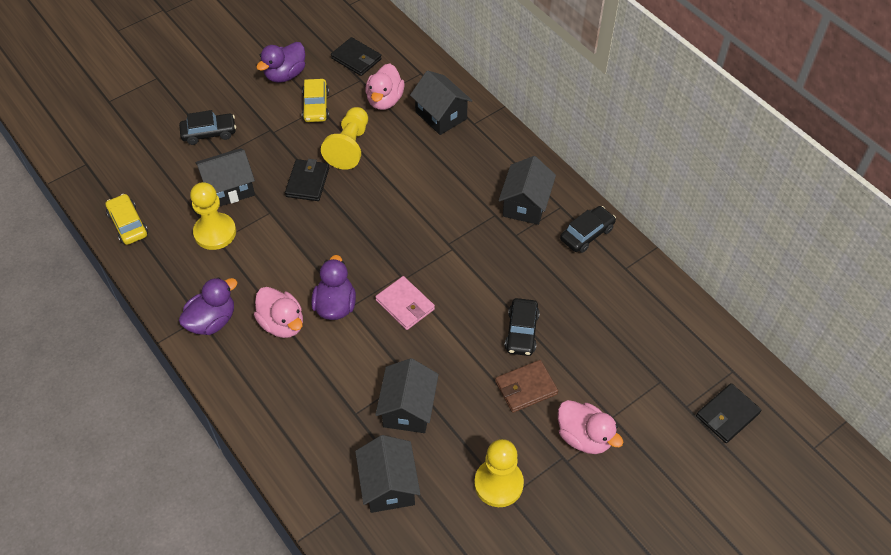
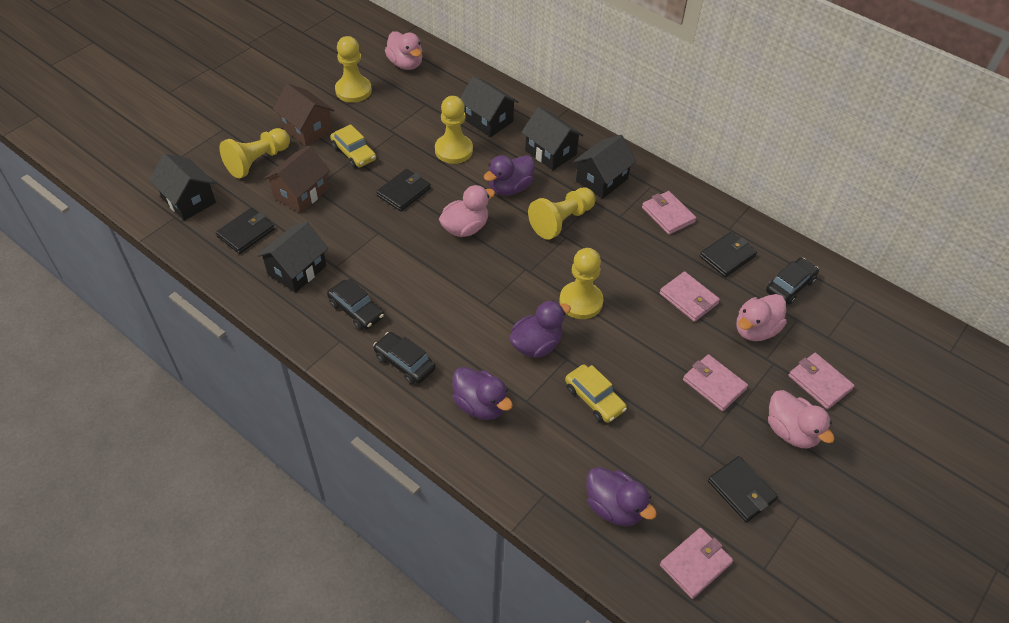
black wallet: 3 -> 4
brown house: 0 -> 2
brown wallet: 1 -> 0
pink duck: 3 -> 4
pink wallet: 1 -> 5
purple duck: 3 -> 4
yellow pawn: 3 -> 5

